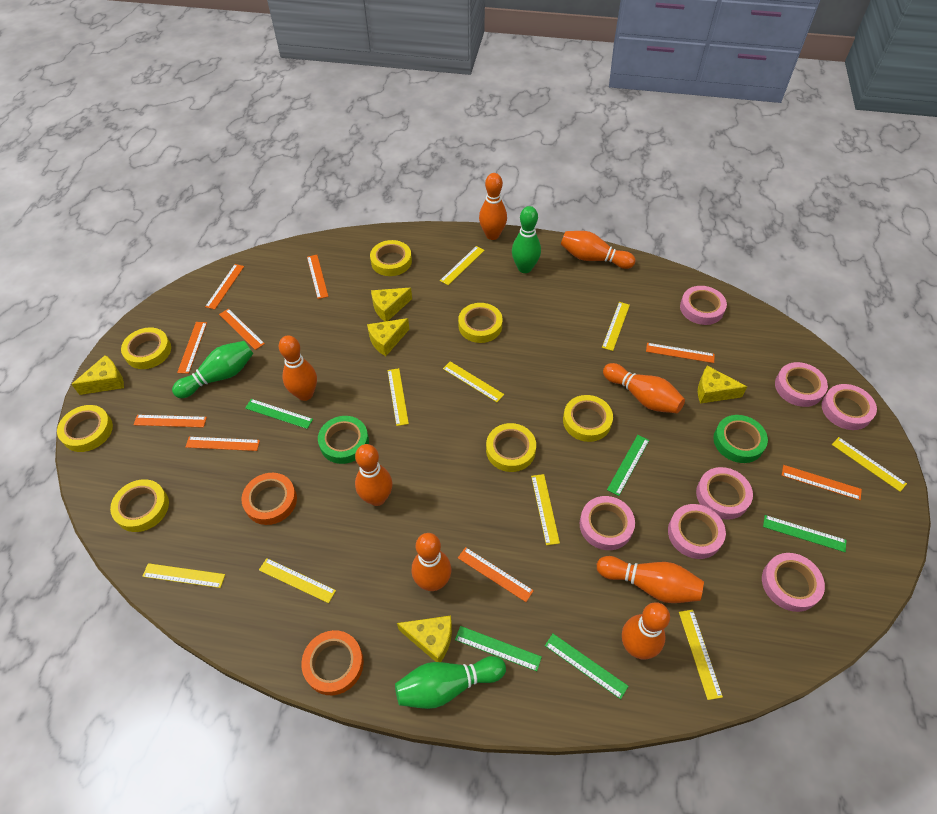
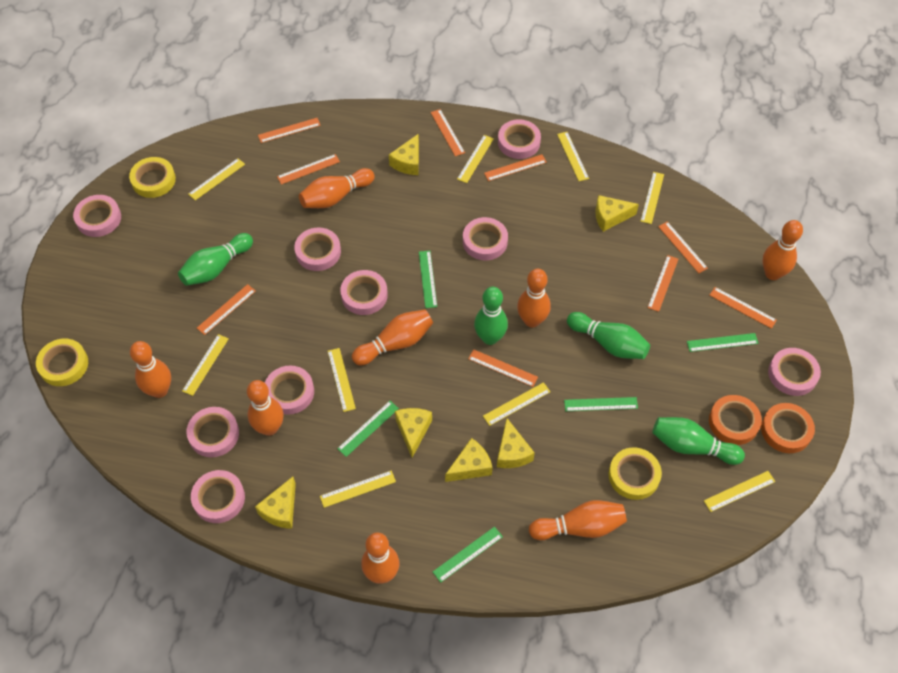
green bowling pin: 3 -> 4
green tape: 2 -> 0
pink tape: 7 -> 9
yellow cheese: 5 -> 6
yellow tape: 7 -> 3

